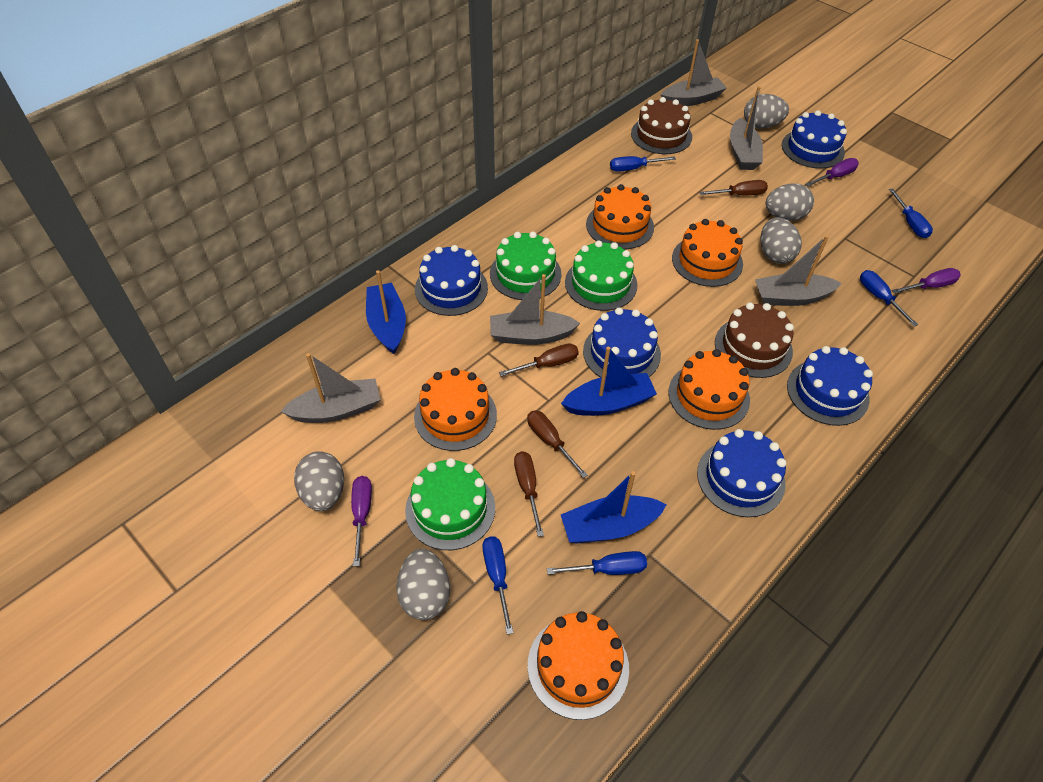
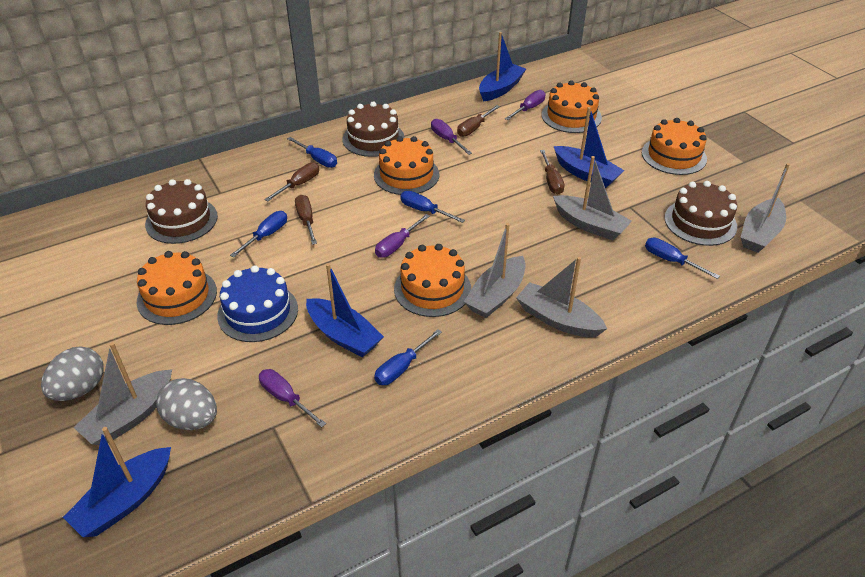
blue boat: 3 -> 4
blue cake: 5 -> 1
brown cake: 2 -> 3
green cake: 3 -> 0
grey egg: 5 -> 2
purple screwdriver: 3 -> 4

